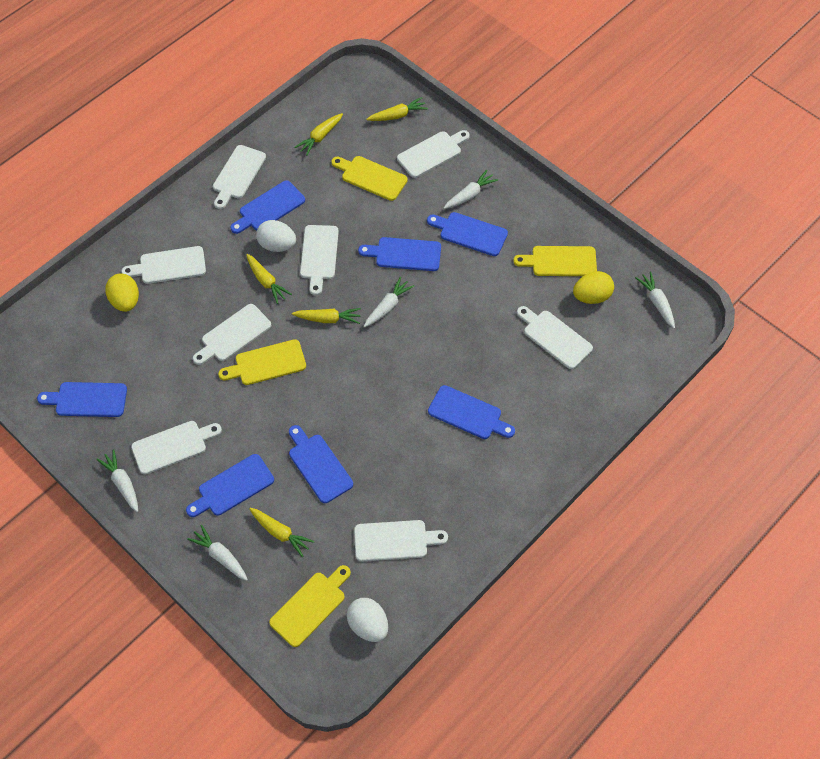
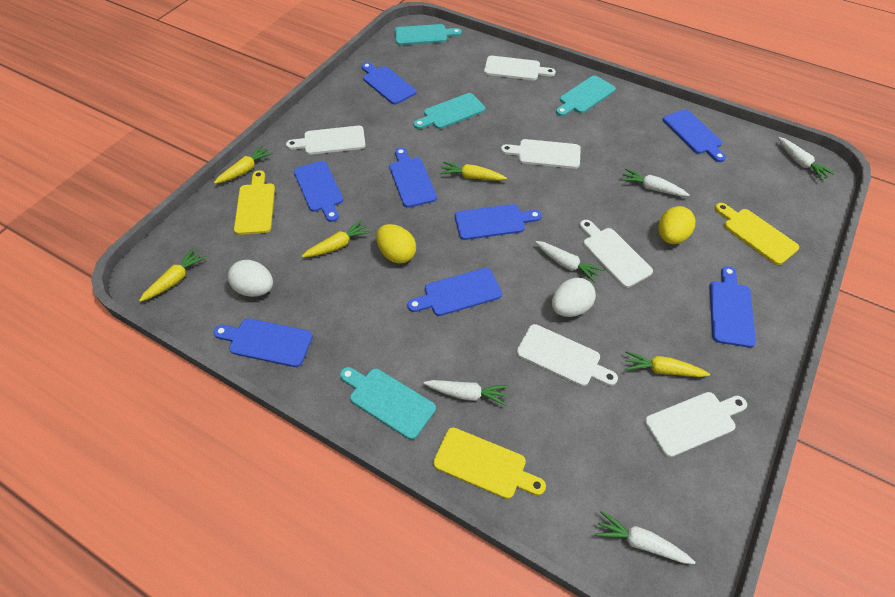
blue cutting board: 7 -> 8
turquoise cutting board: 0 -> 4
white cutting board: 8 -> 6
yellow cutting board: 4 -> 3

